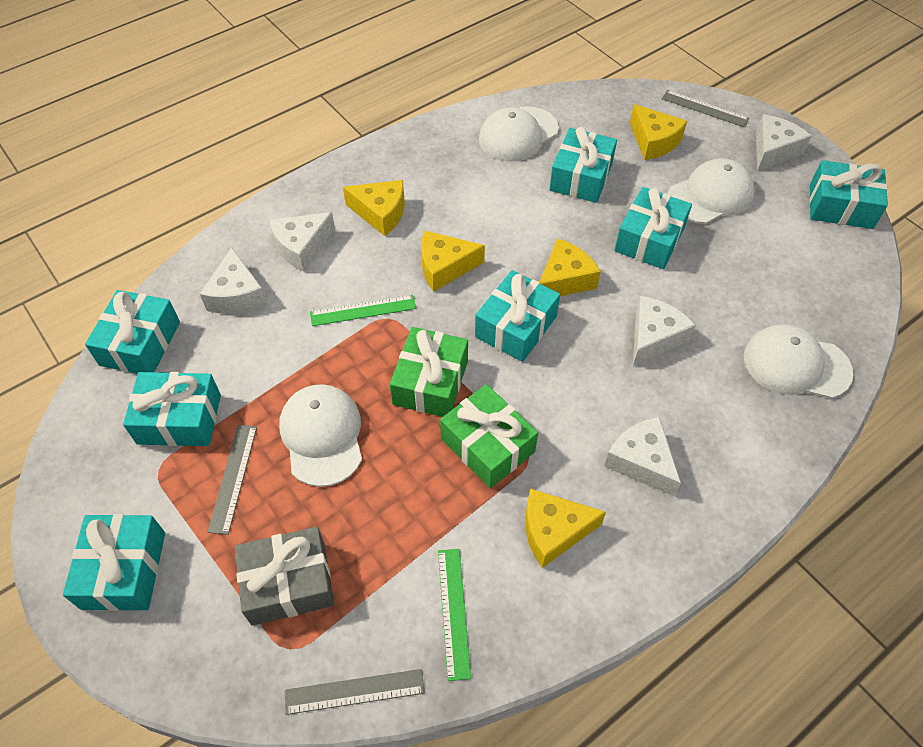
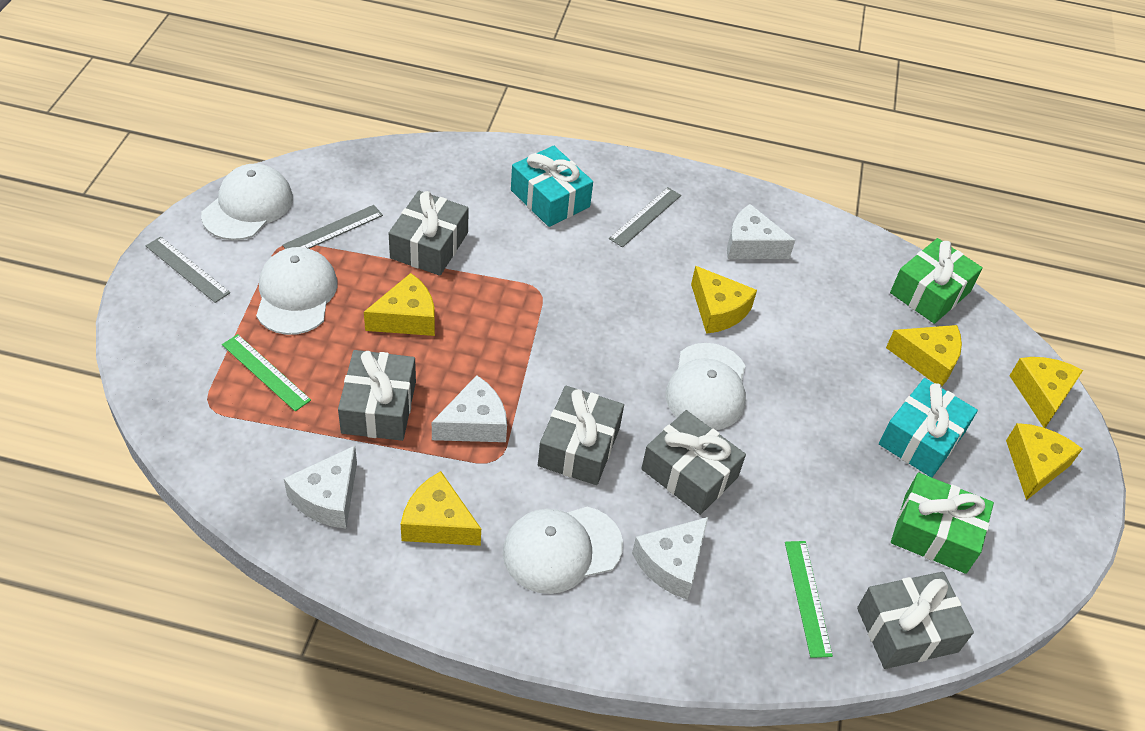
grey gift: 1 -> 5
turquoise gift: 7 -> 2
white cheese: 5 -> 4
yellow cheese: 5 -> 6

